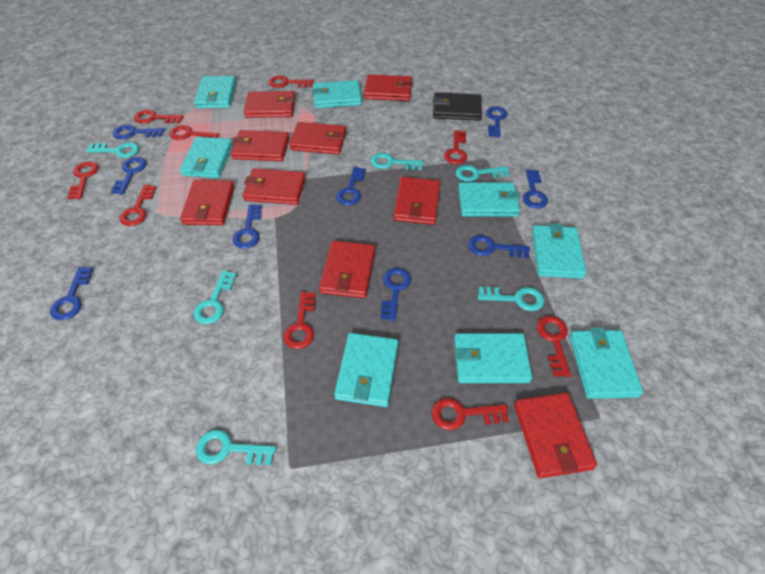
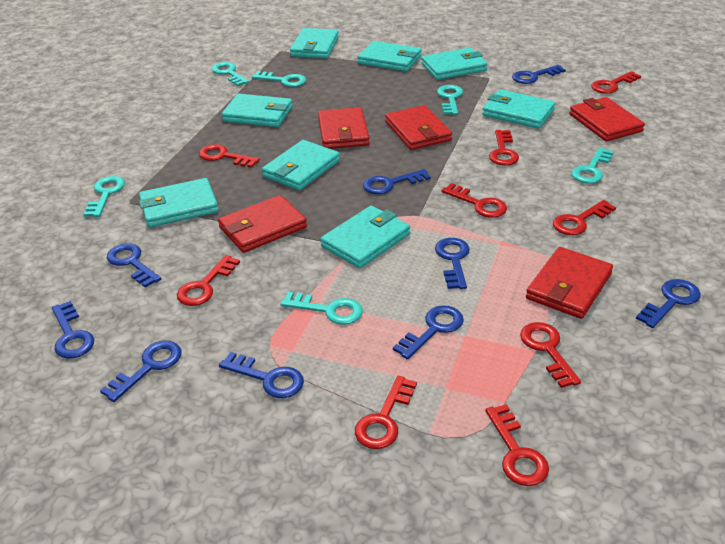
black wallet: 1 -> 0
red wallet: 9 -> 5

